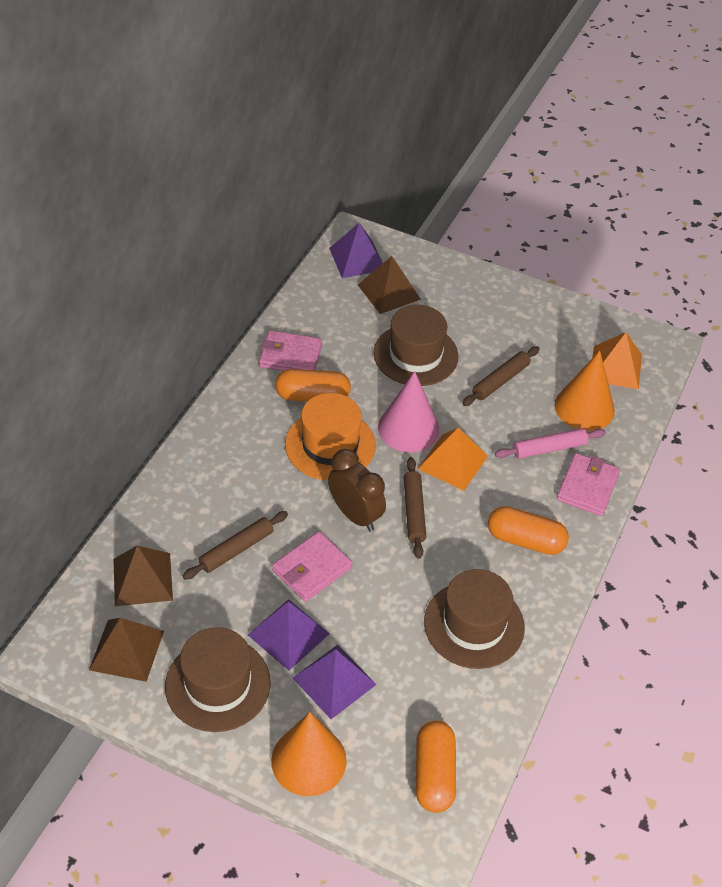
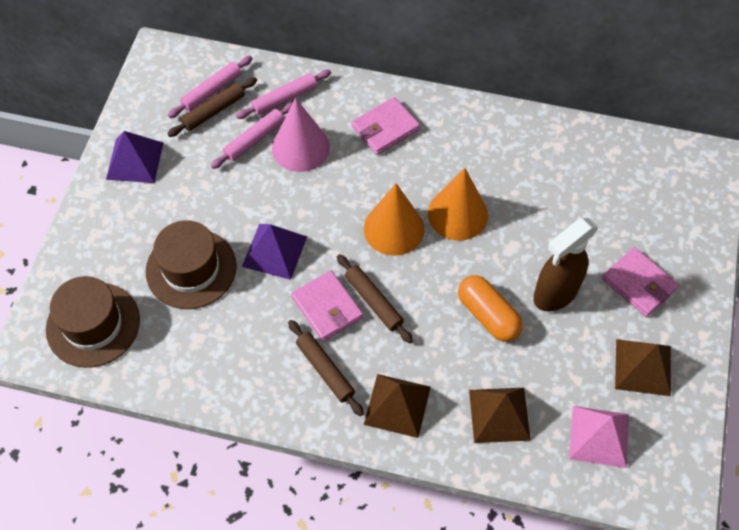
brown clock: 1 -> 0
brown hat: 3 -> 2
brown spray bottle: 0 -> 1
orange capsule: 3 -> 1
orange hat: 1 -> 0
orange pyramid: 2 -> 0
pink pyramid: 0 -> 1
pink rolling pin: 1 -> 3
purple pyramid: 3 -> 2

